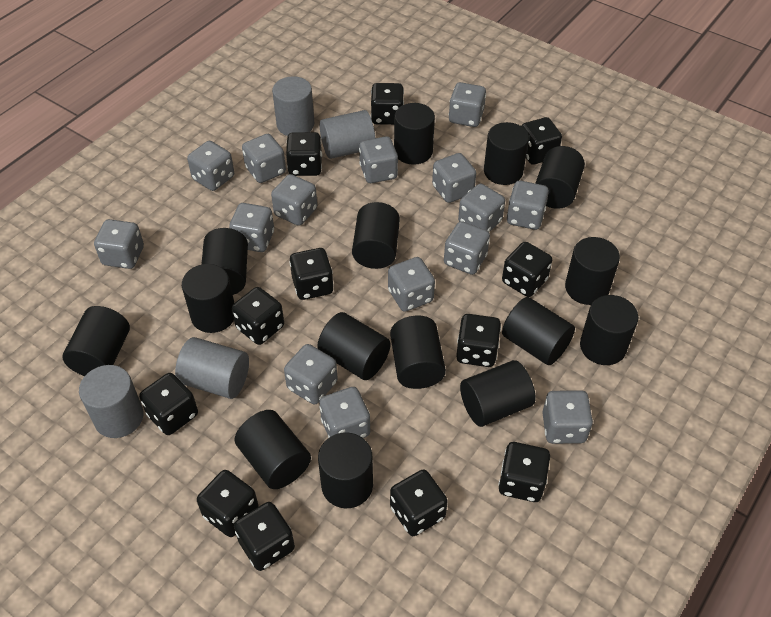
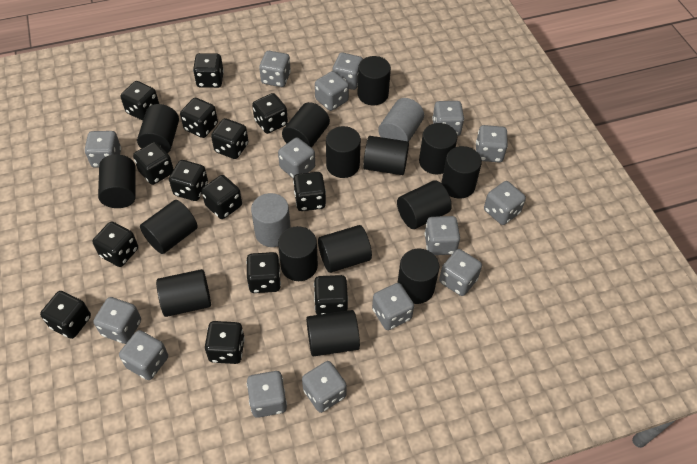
black dice: 12 -> 14
grey cylinder: 4 -> 2

